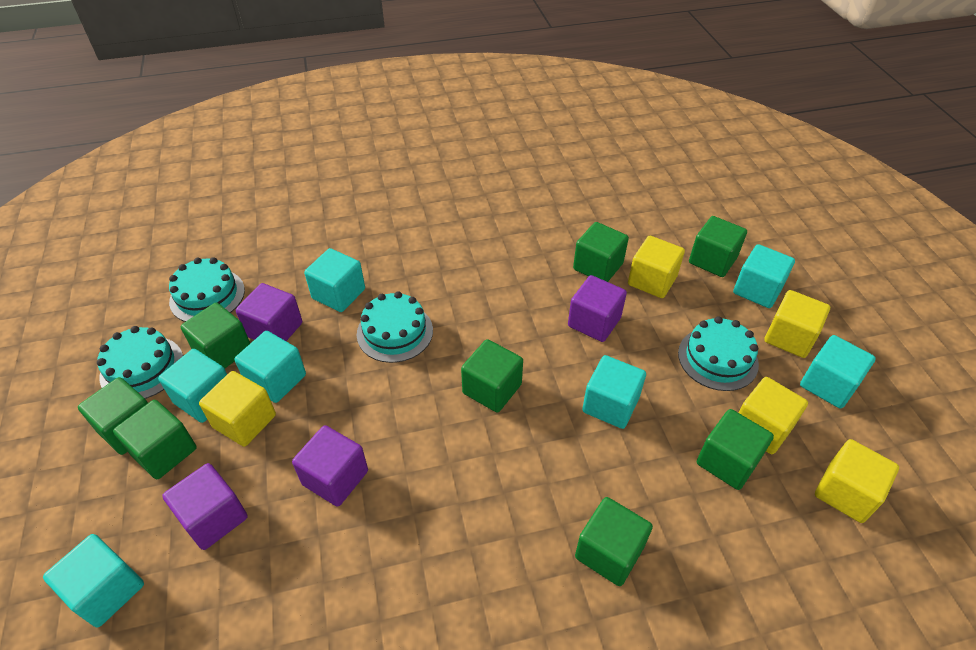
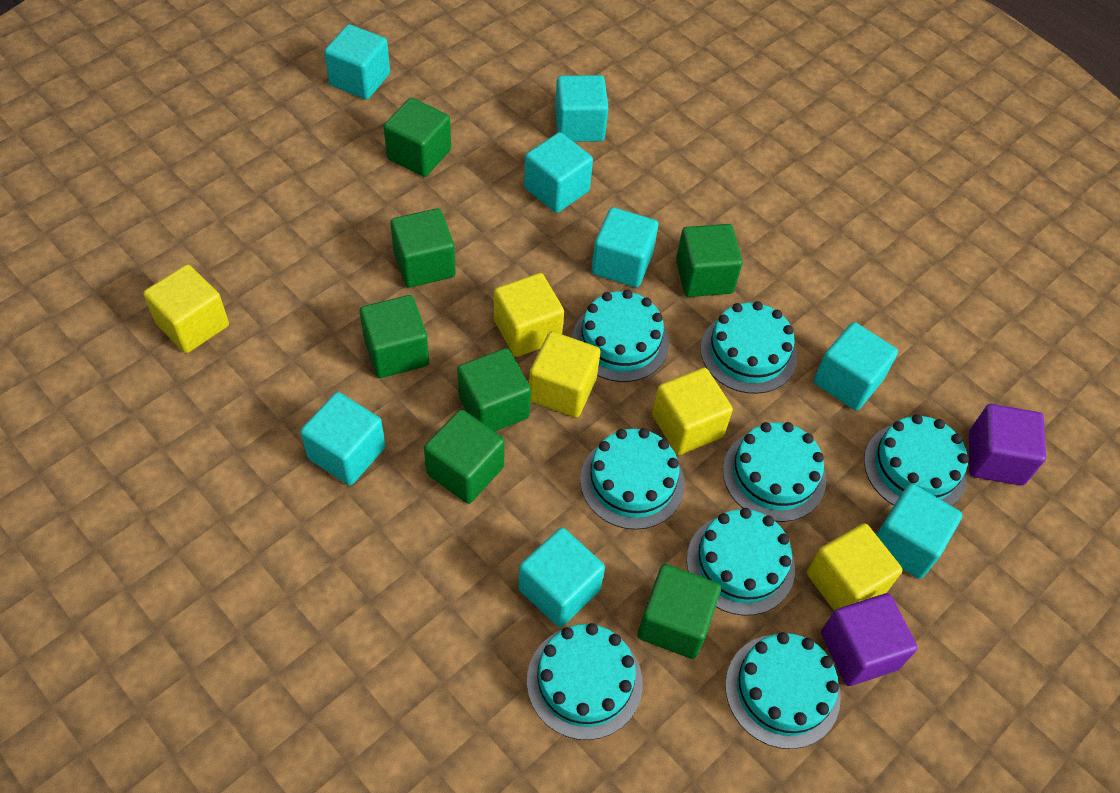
green cube: 8 -> 7
purple cube: 4 -> 2
turquoise cake: 4 -> 8
turquoise cube: 7 -> 8

